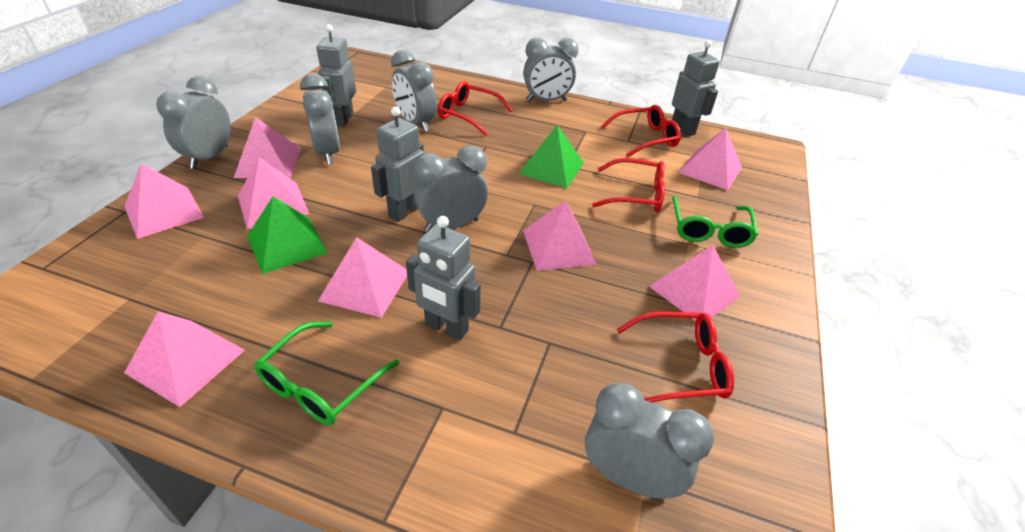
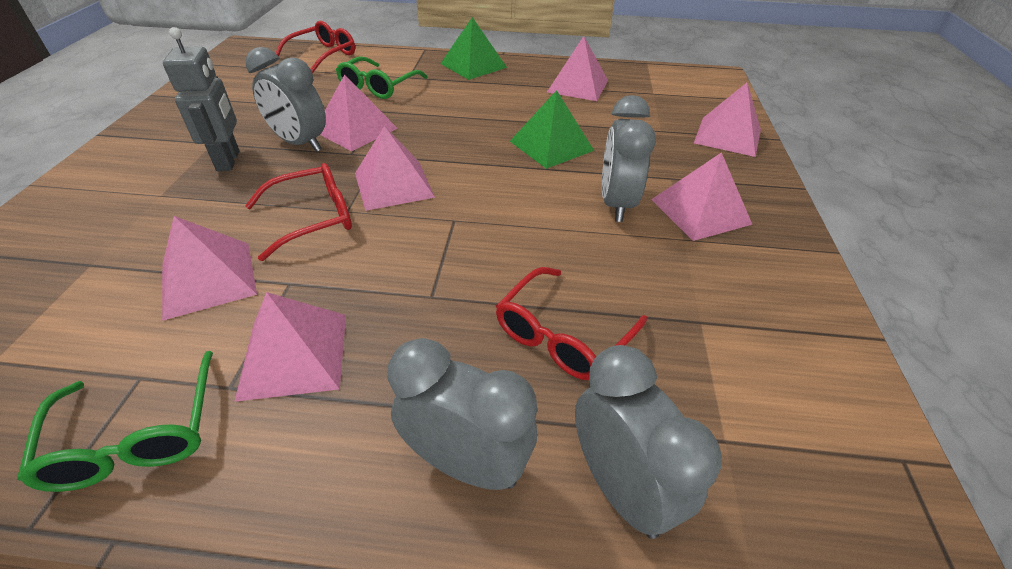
grey clock: 6 -> 4
grey robot: 4 -> 1
pink pyramid: 8 -> 7
red glasses: 4 -> 3

